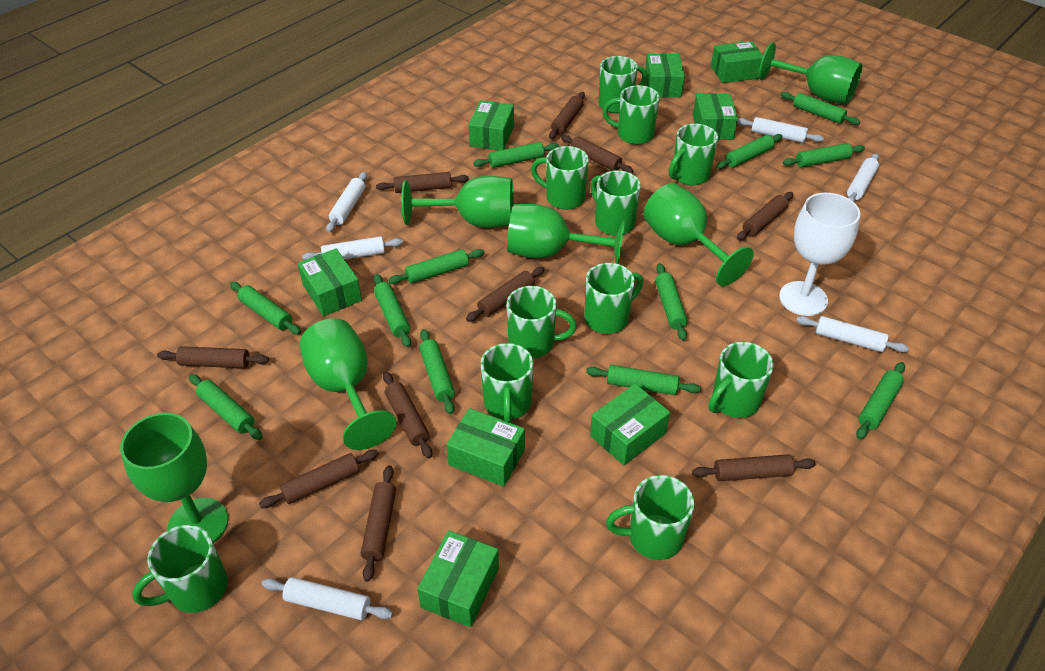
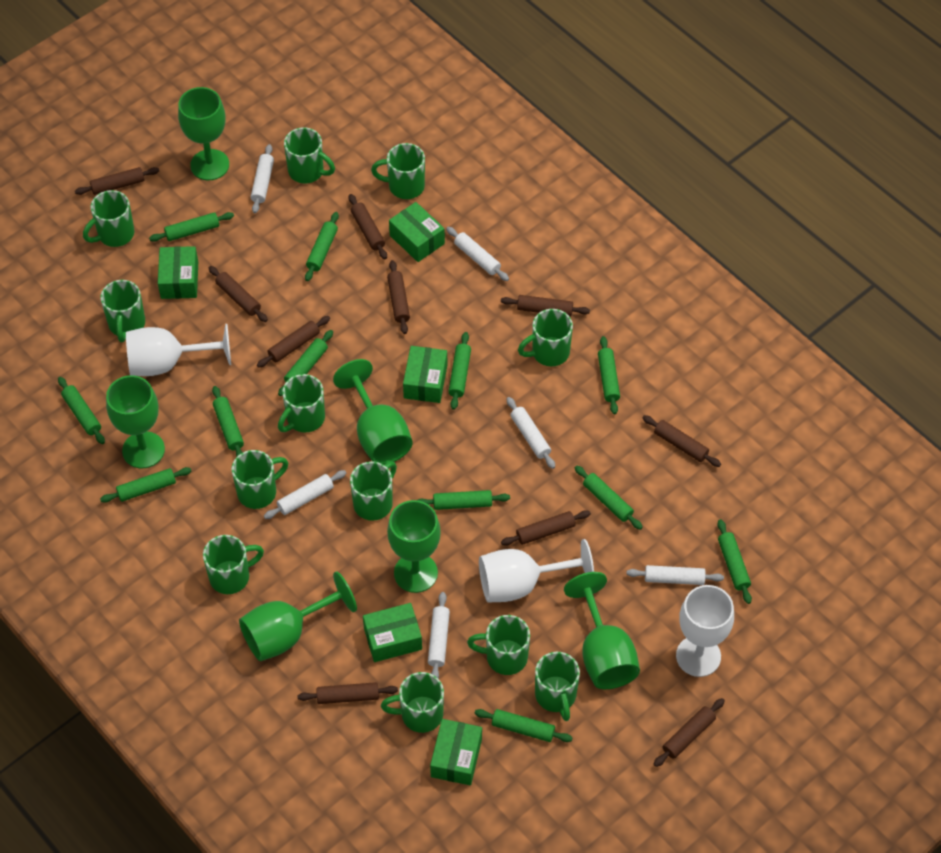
green box: 8 -> 5
green mug: 11 -> 12
white goblet: 1 -> 3

